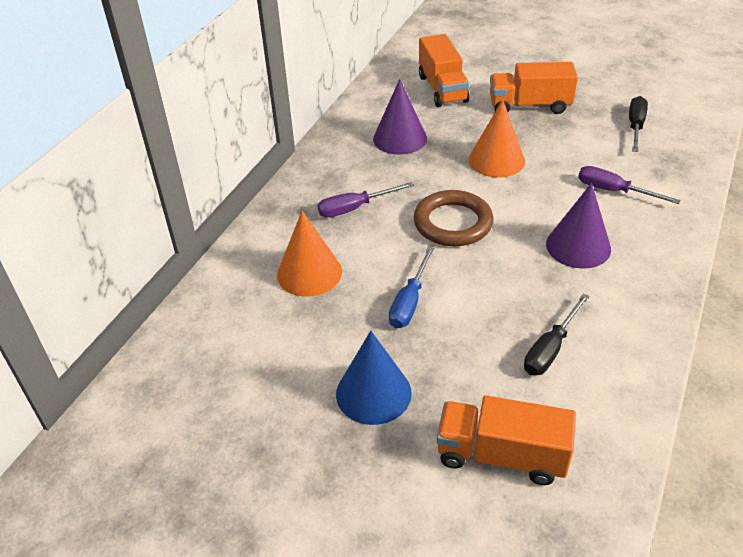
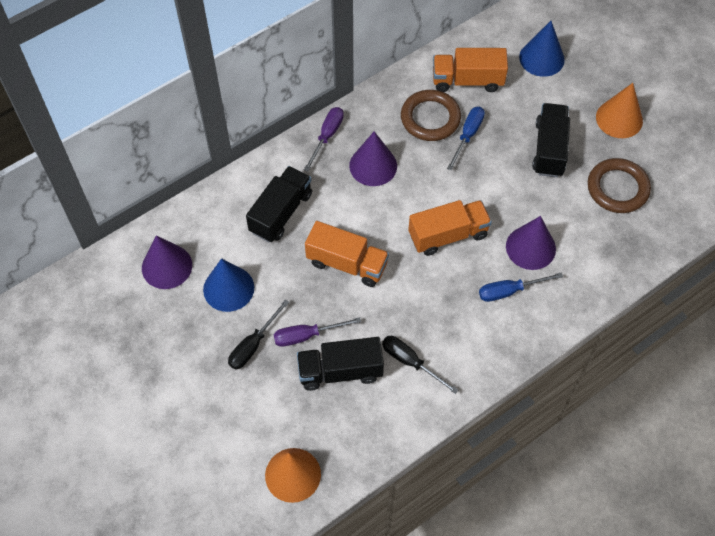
black truck: 0 -> 3
blue cone: 1 -> 2
blue screwdriver: 1 -> 2
brown ring: 1 -> 2
purple cone: 2 -> 3

